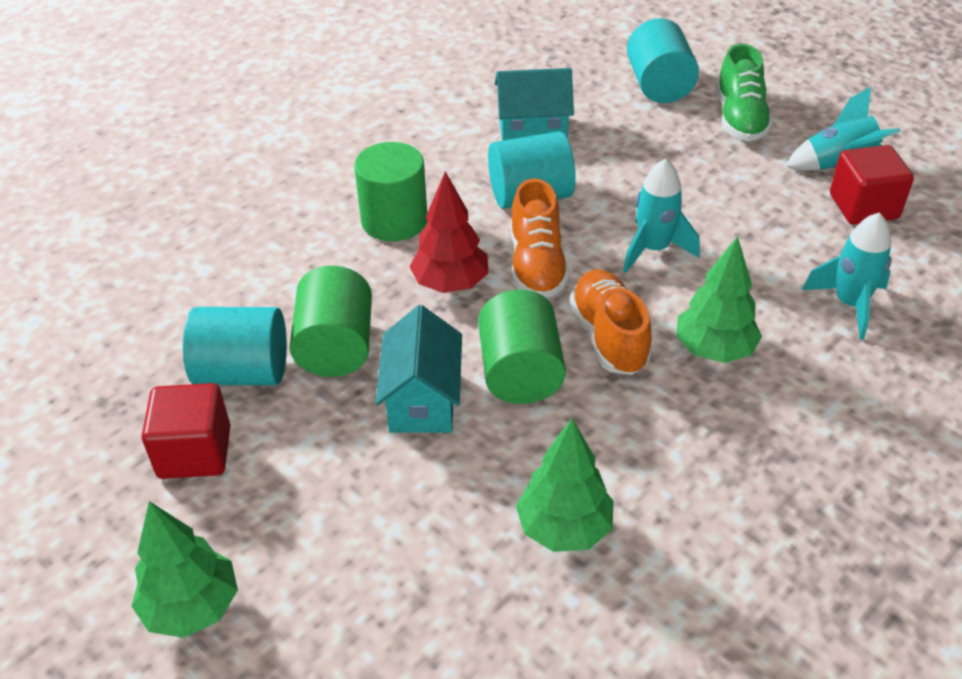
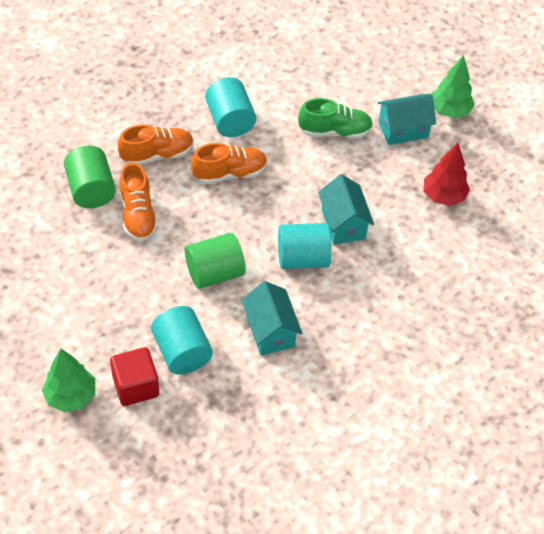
green cylinder: 3 -> 2
green tree: 3 -> 2
orange shoe: 2 -> 3
red cube: 2 -> 1
turquoise house: 2 -> 3
turquoise rocket: 3 -> 0

